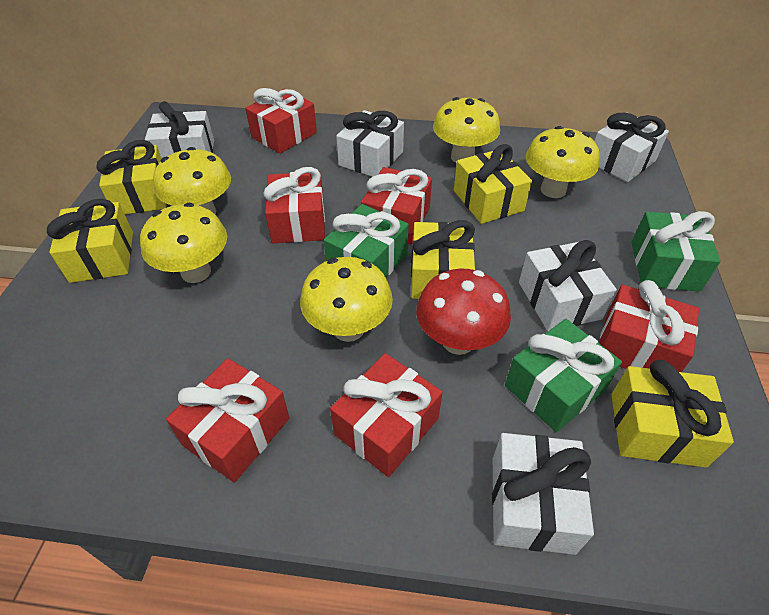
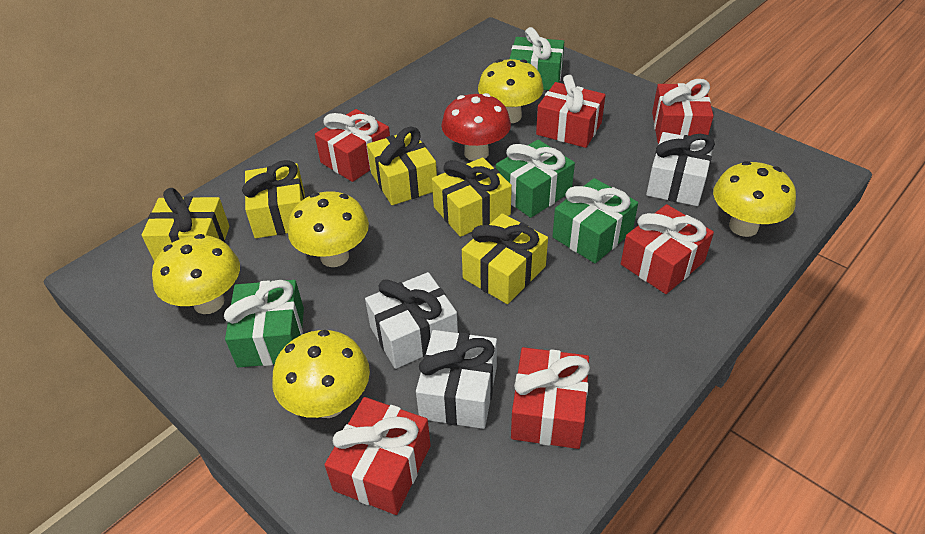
green gift: 3 -> 4
white gift: 5 -> 3

